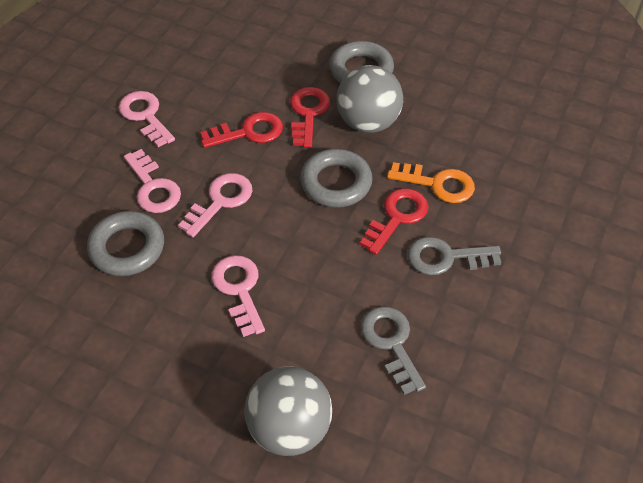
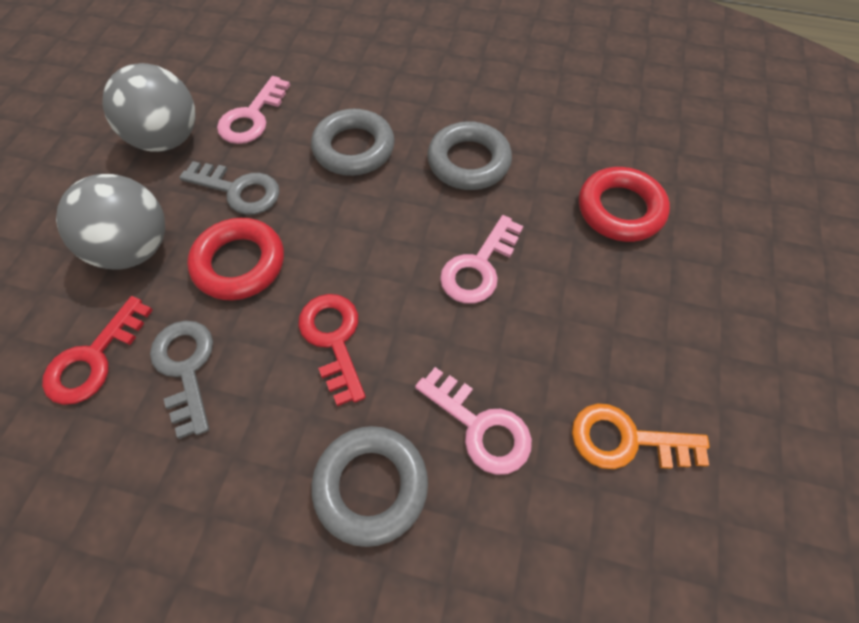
pink key: 4 -> 3
red key: 3 -> 2
red ring: 0 -> 2

